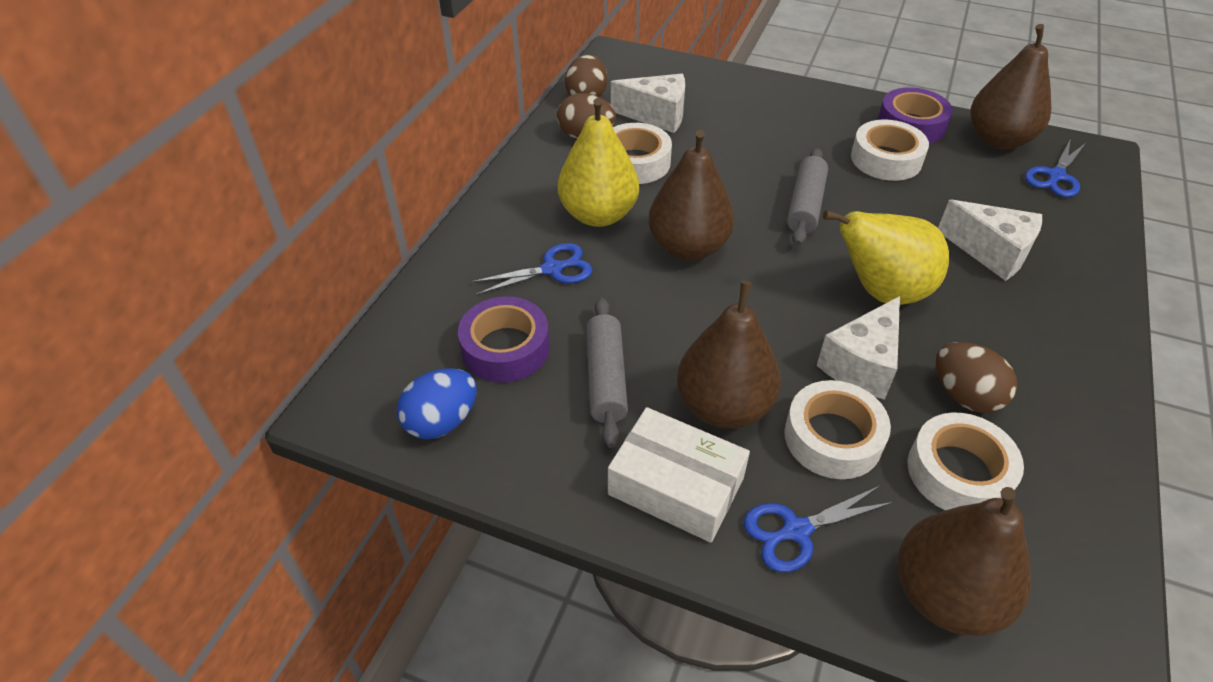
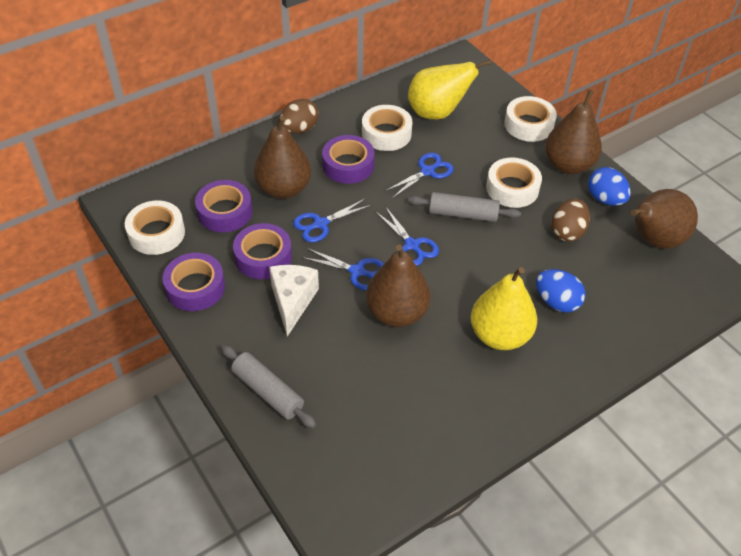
blue egg: 1 -> 2
blue scissors: 3 -> 4
brown egg: 3 -> 2
purple tape: 2 -> 4
white box: 1 -> 0
white cheese: 3 -> 1

